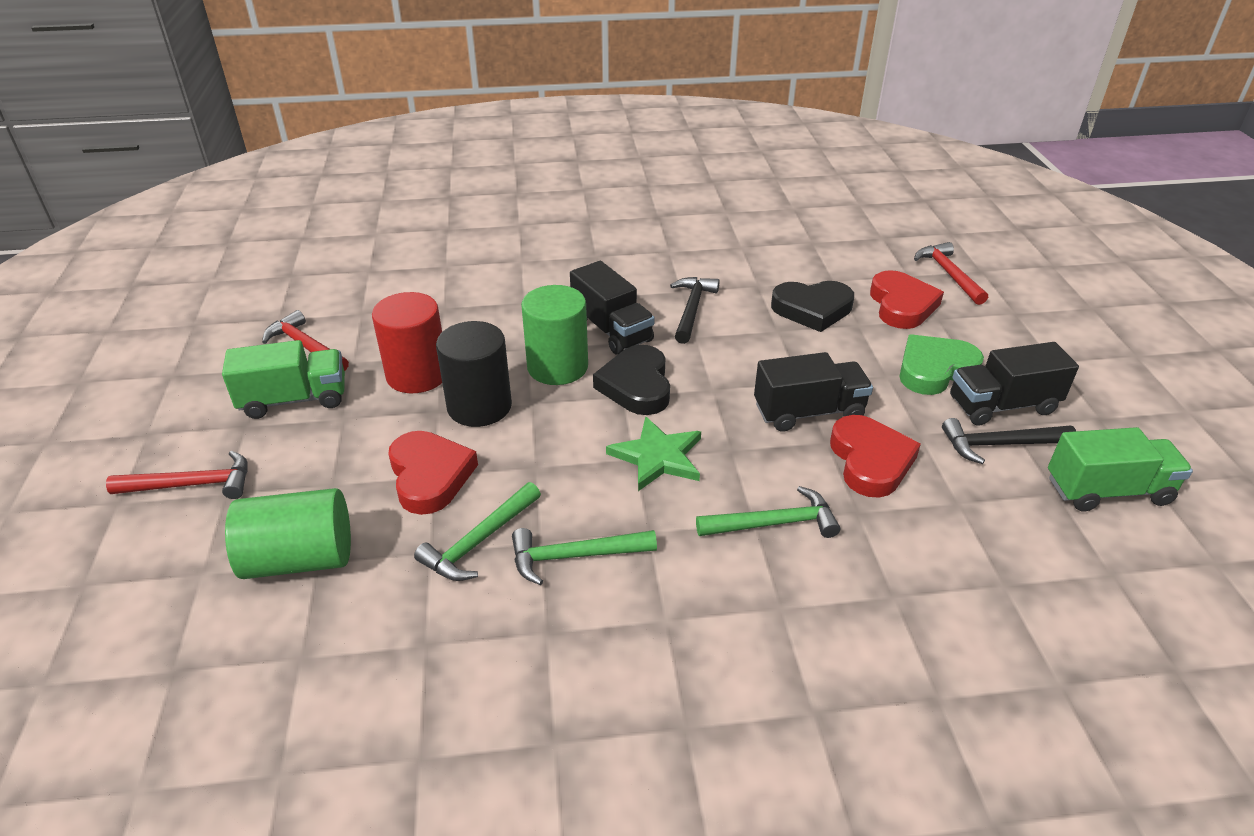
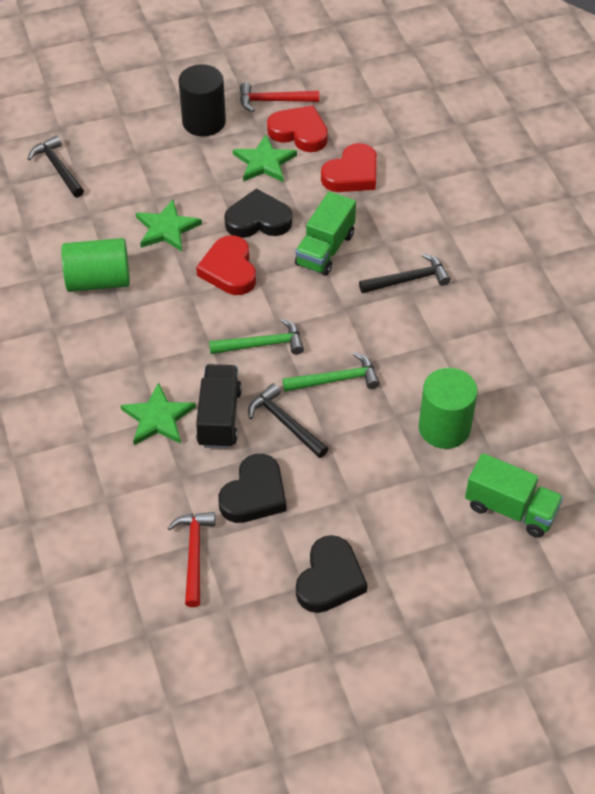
black hammer: 2 -> 3
black heart: 2 -> 3
black truck: 3 -> 1
green hammer: 3 -> 2
green heart: 1 -> 0
green star: 1 -> 3
red cylinder: 1 -> 0
red hammer: 3 -> 2

